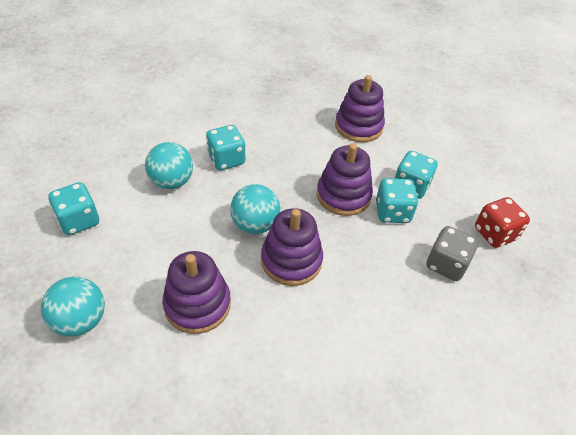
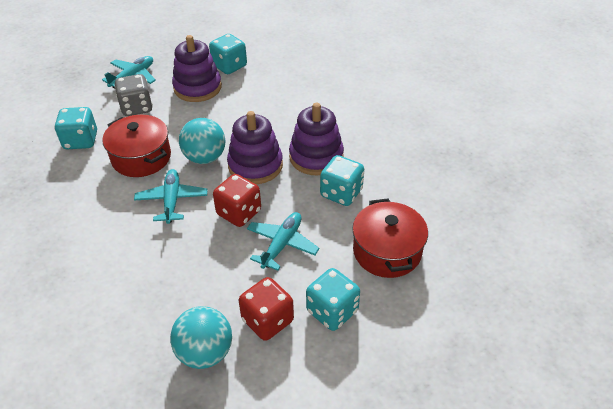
purple stacking toy: 4 -> 3
red dice: 1 -> 2
red pot: 0 -> 2
turquoise ball: 3 -> 2
turquoise plane: 0 -> 3

